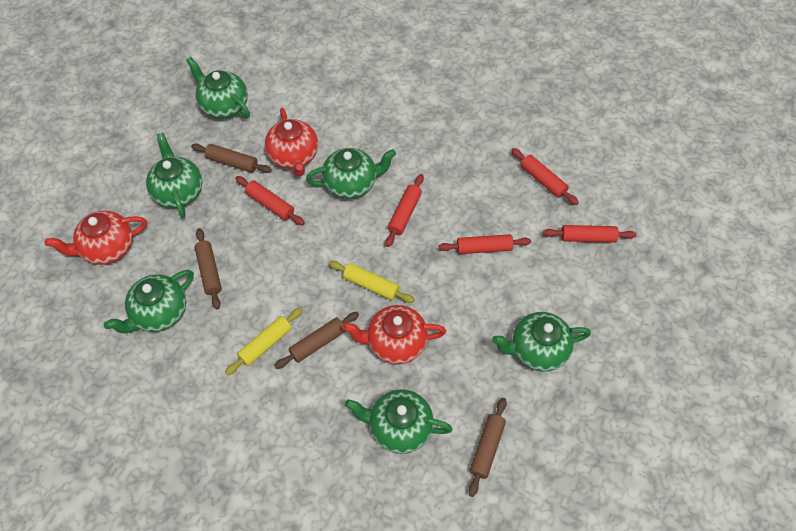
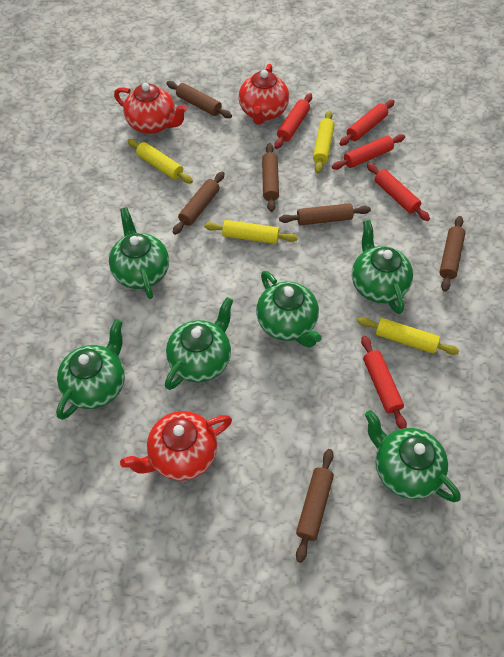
brown rolling pin: 4 -> 6
yellow rolling pin: 2 -> 4

